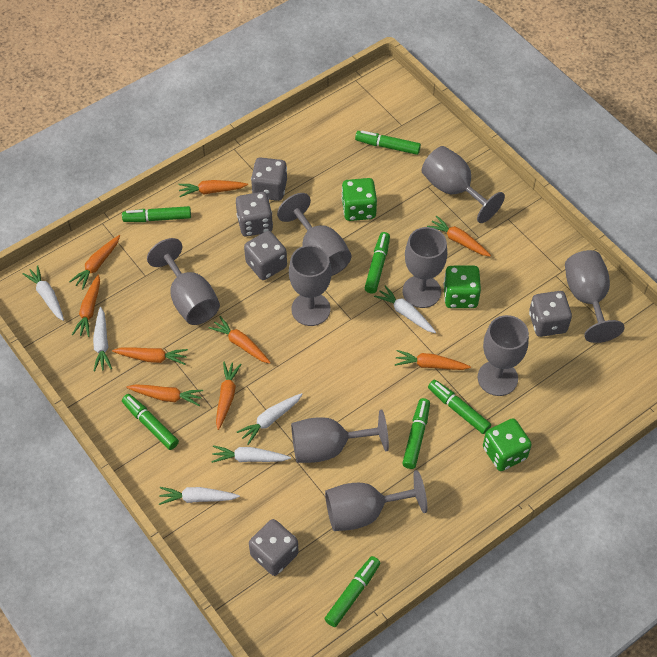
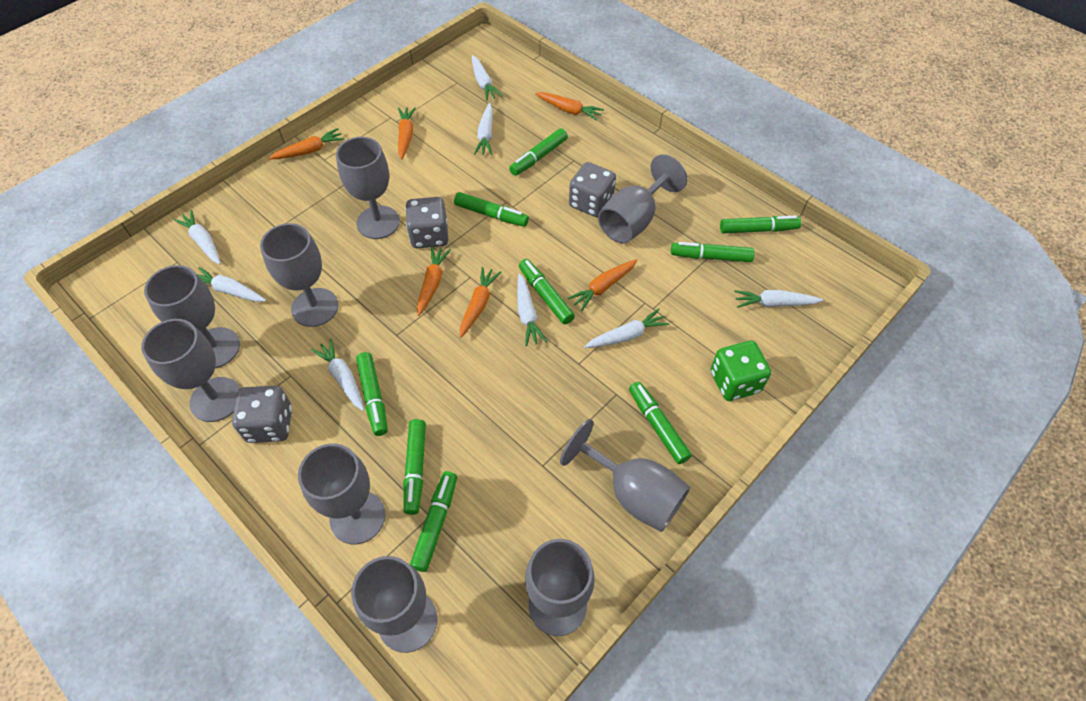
green dice: 3 -> 1
green marker: 7 -> 9
grey dice: 5 -> 3
orange carrot: 9 -> 6
white carrot: 6 -> 8

